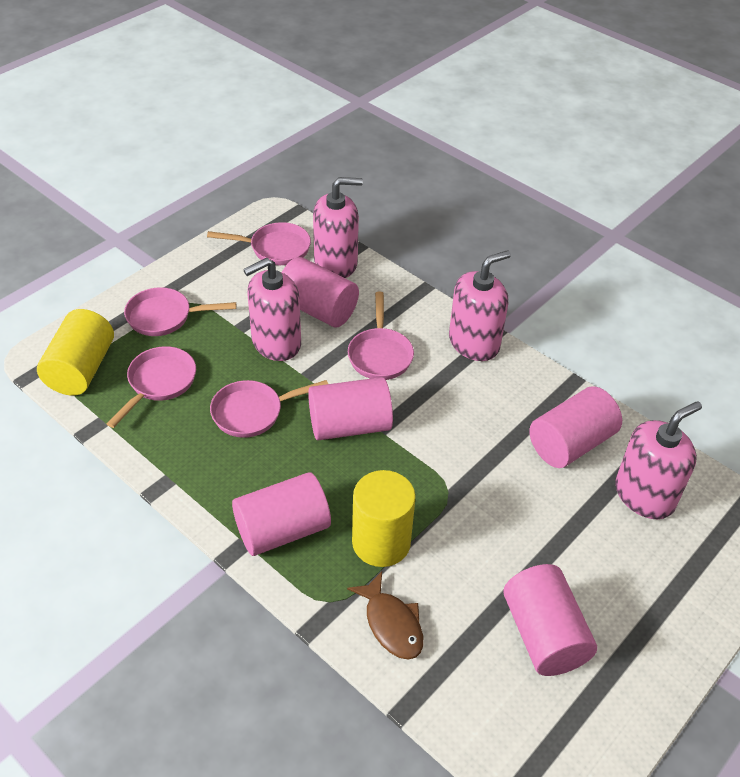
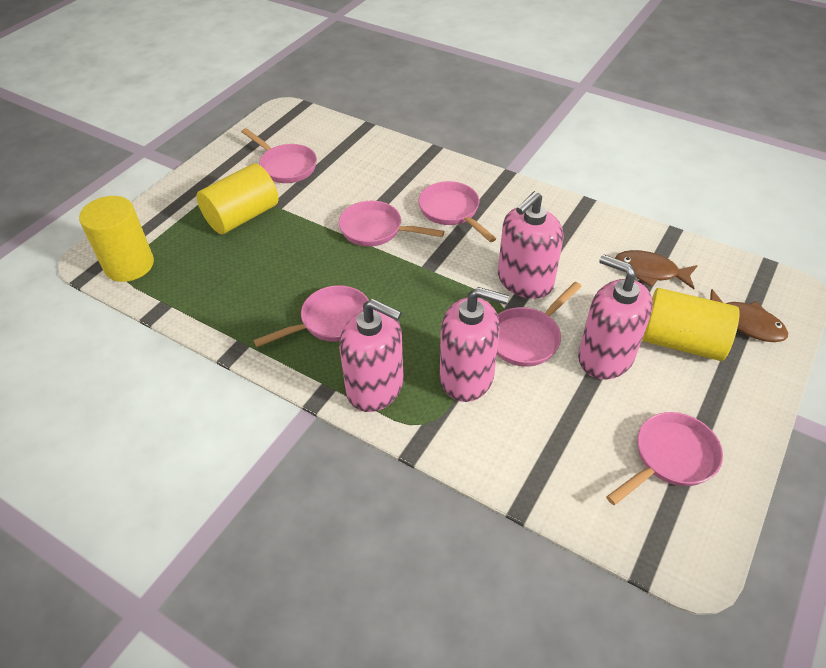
brown fish: 1 -> 2
pink cylinder: 5 -> 0
pink pan: 5 -> 6
yellow cylinder: 2 -> 3

